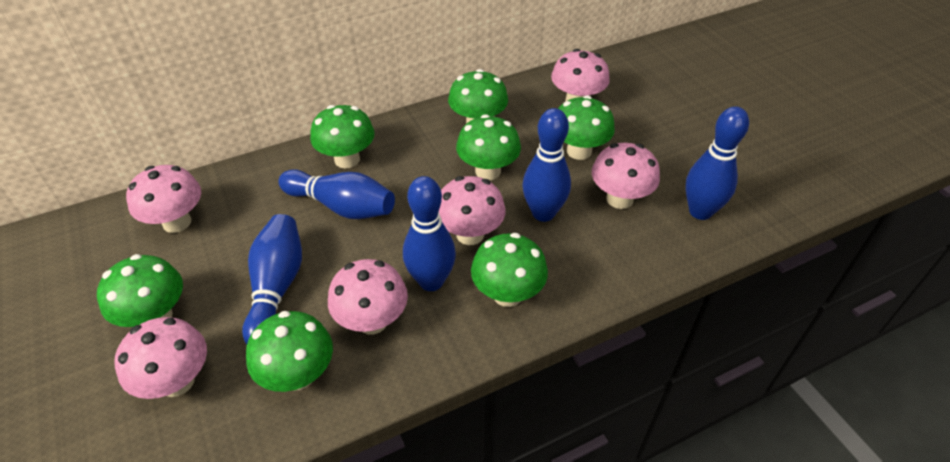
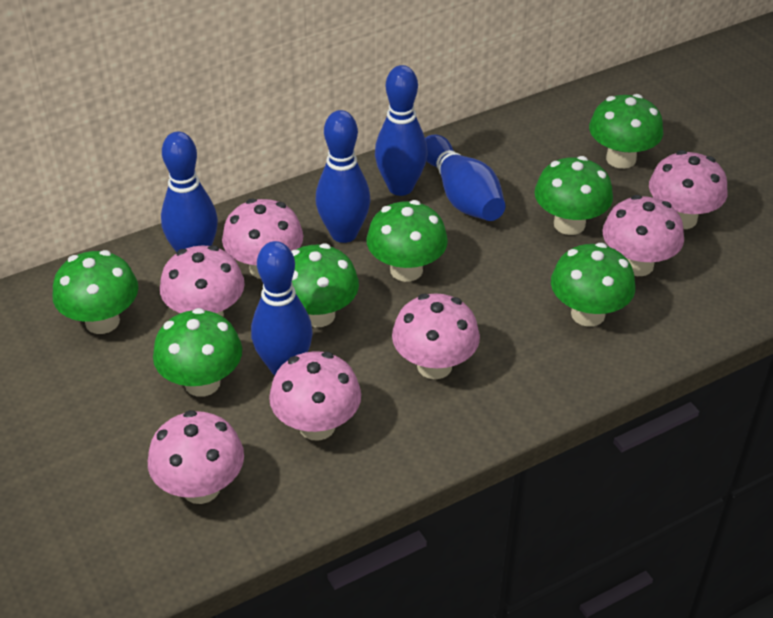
pink mushroom: 6 -> 7

